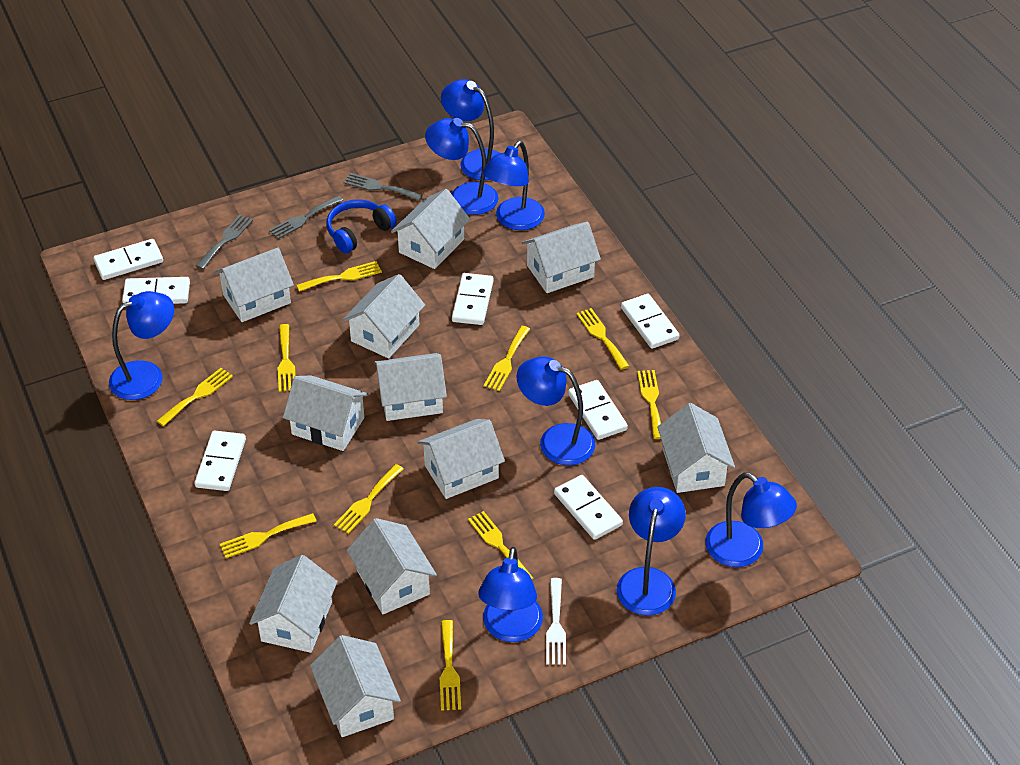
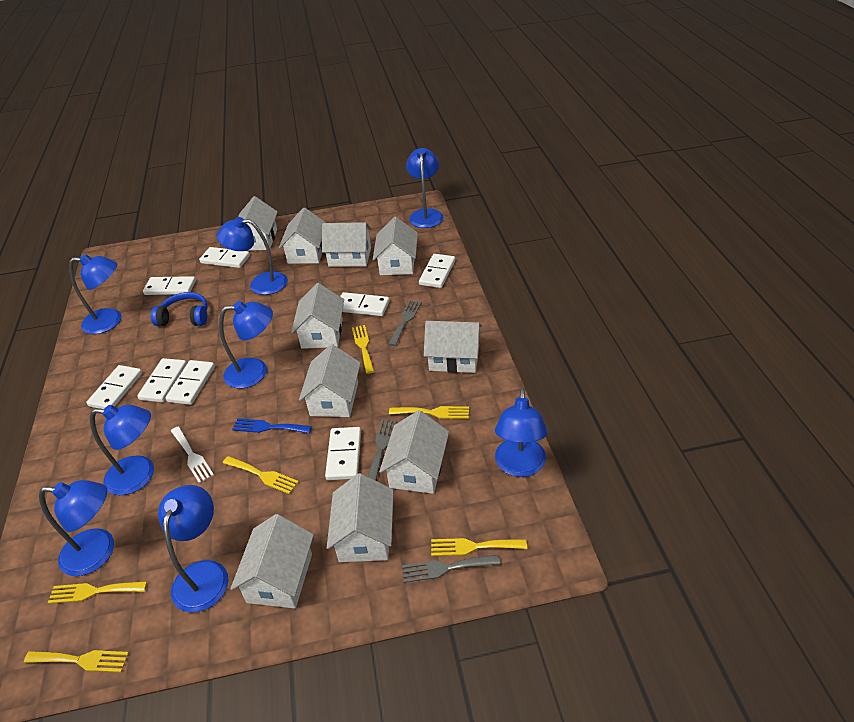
blue fork: 0 -> 1
white domino: 7 -> 8
white house: 11 -> 10
yellow fork: 10 -> 6

